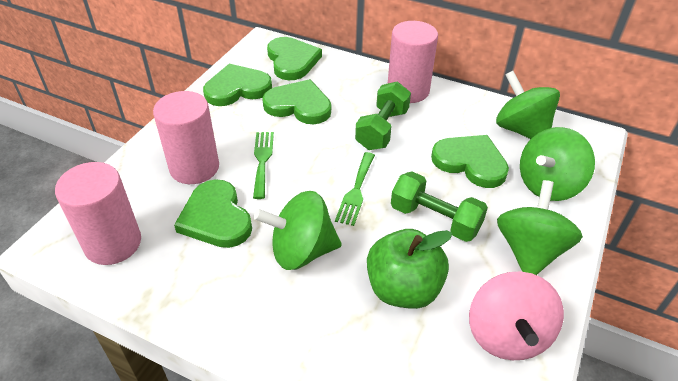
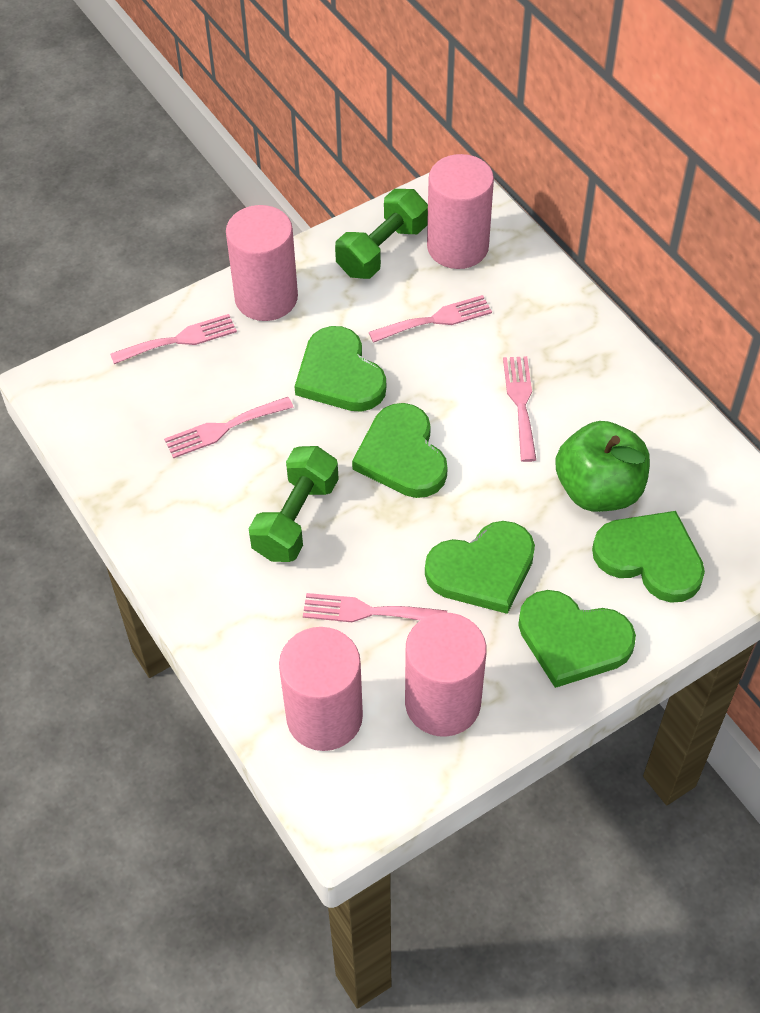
green fork: 2 -> 0
green spinning top: 4 -> 0
pink cylinder: 3 -> 4
pink fork: 0 -> 5
pink spinning top: 1 -> 0

